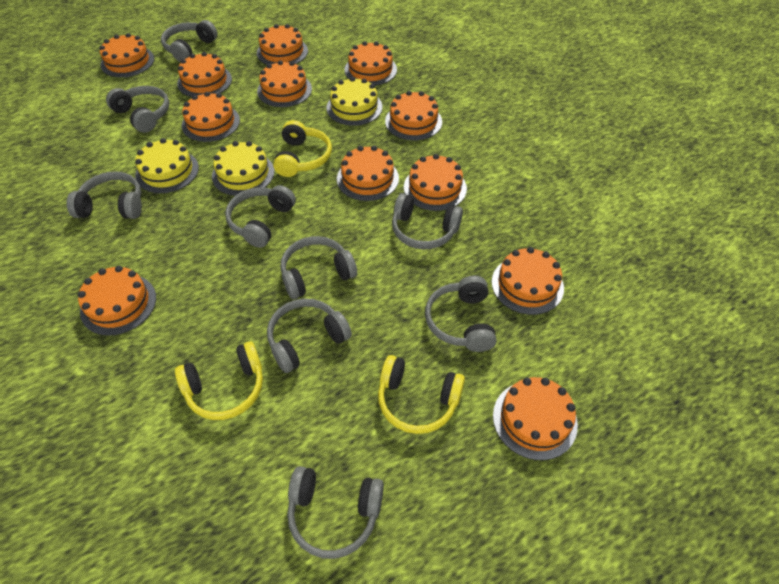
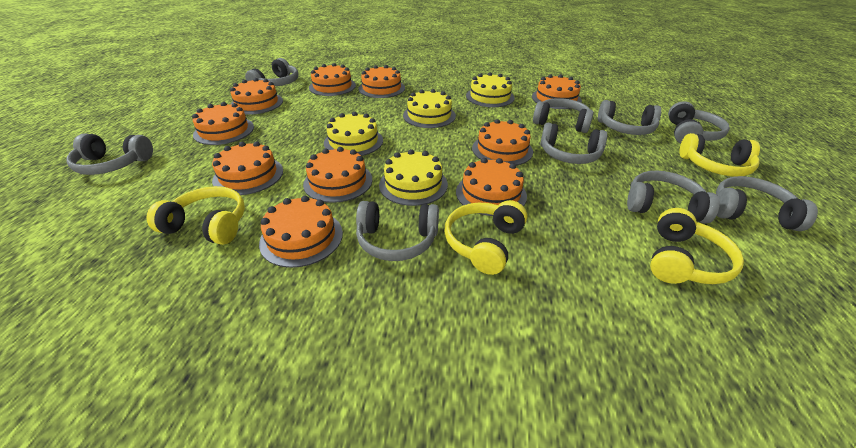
orange cake: 12 -> 10
yellow cake: 3 -> 4
yellow headphones: 3 -> 4

